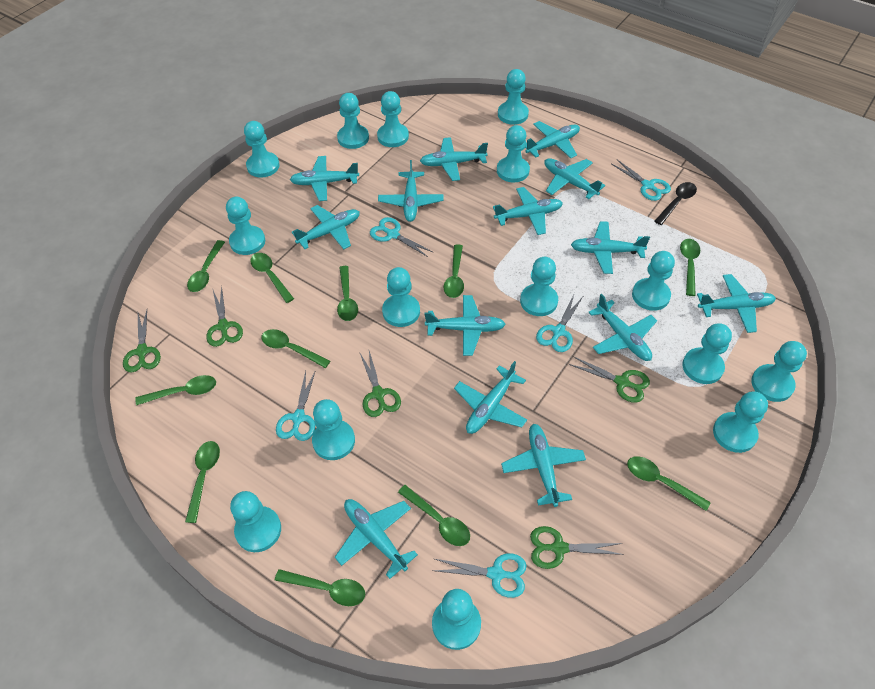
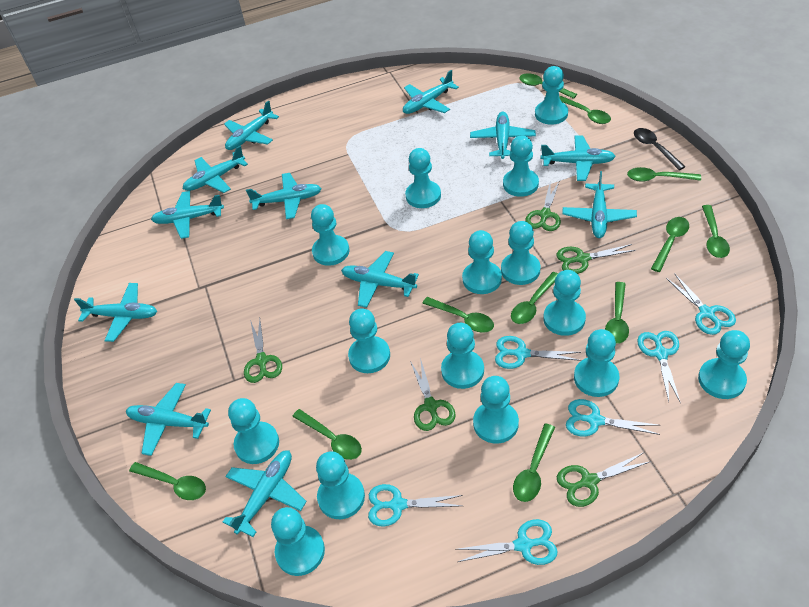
turquoise plane: 14 -> 12
turquoise scissors: 5 -> 6

